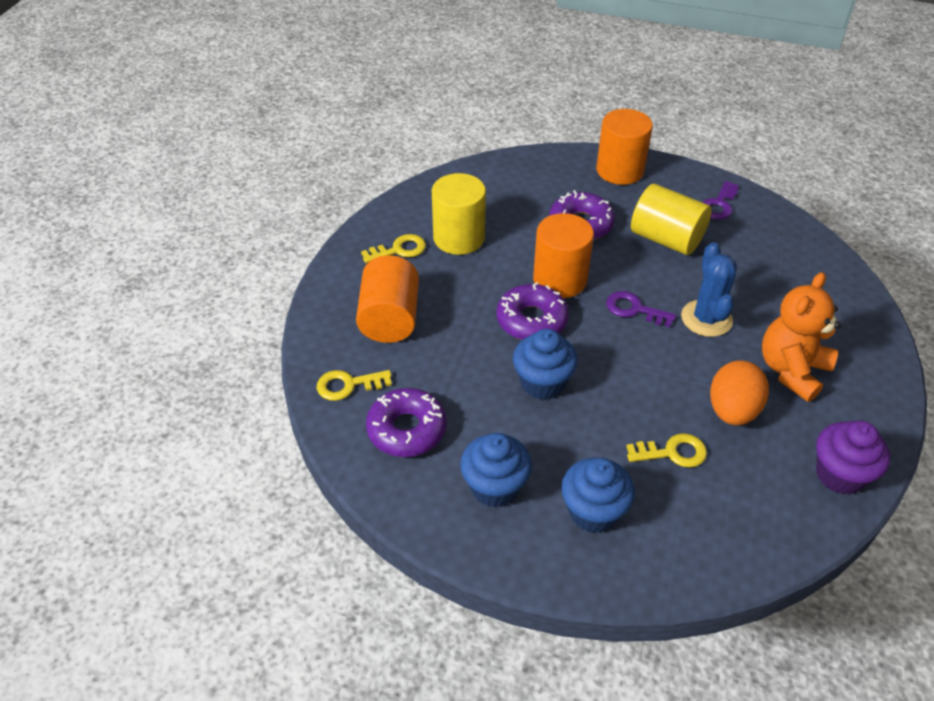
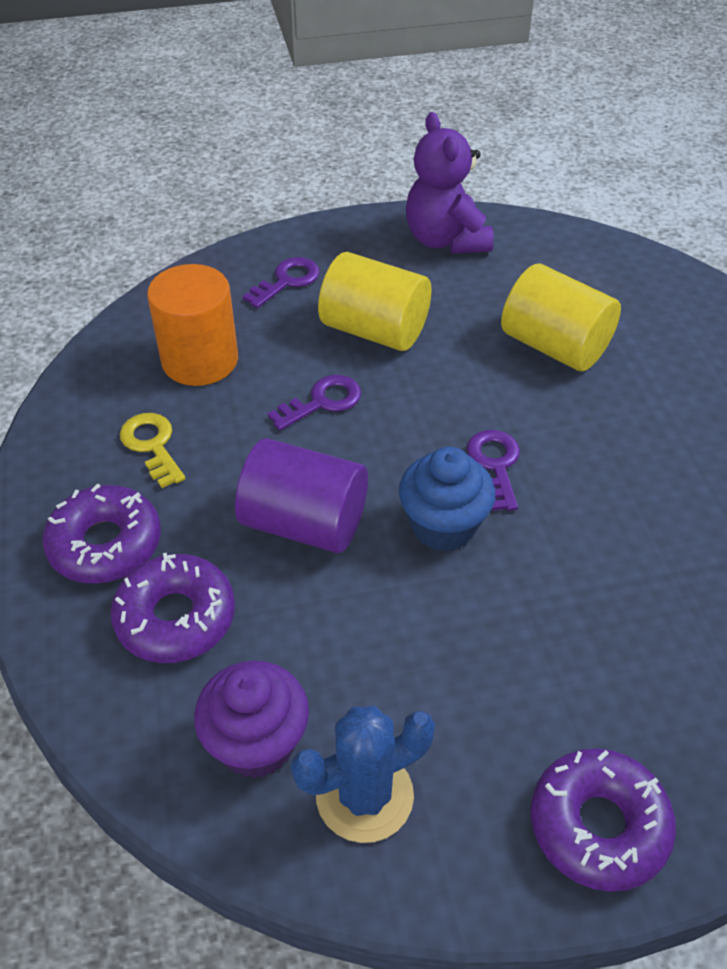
blue cupcake: 3 -> 1
orange cylinder: 3 -> 1
orange egg: 1 -> 0
orange teddy bear: 1 -> 0
purple cylinder: 0 -> 1
purple key: 2 -> 3
purple teddy bear: 0 -> 1
yellow key: 3 -> 1

